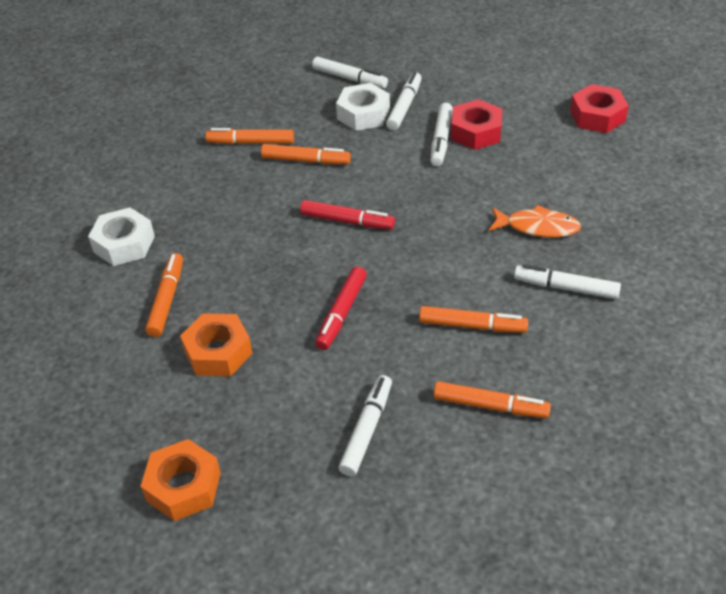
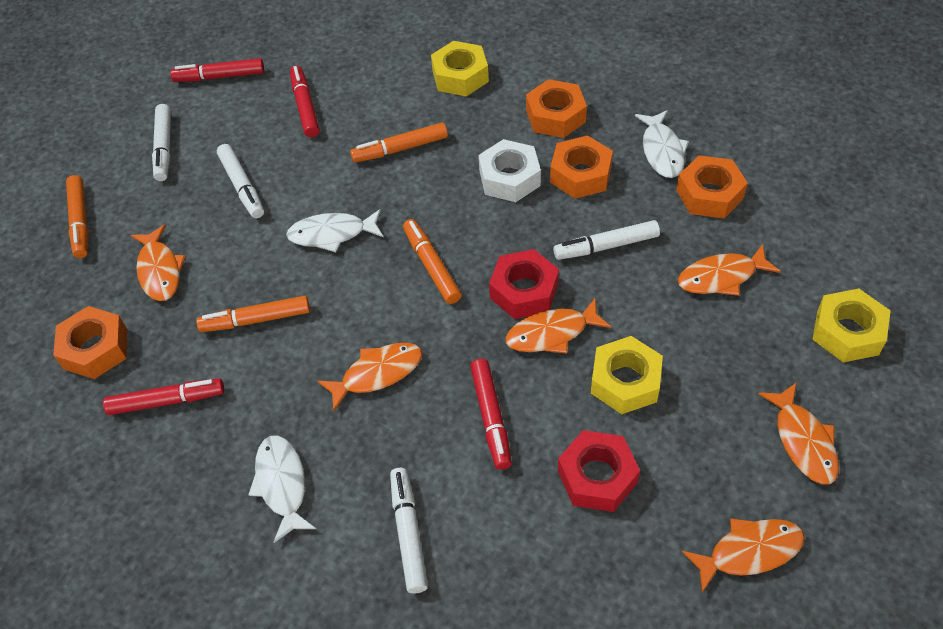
orange fish: 1 -> 6
orange marker: 5 -> 4
orange nut: 2 -> 4
red marker: 2 -> 4
white fish: 0 -> 3
white marker: 5 -> 4
white nut: 2 -> 1
yellow nut: 0 -> 3

